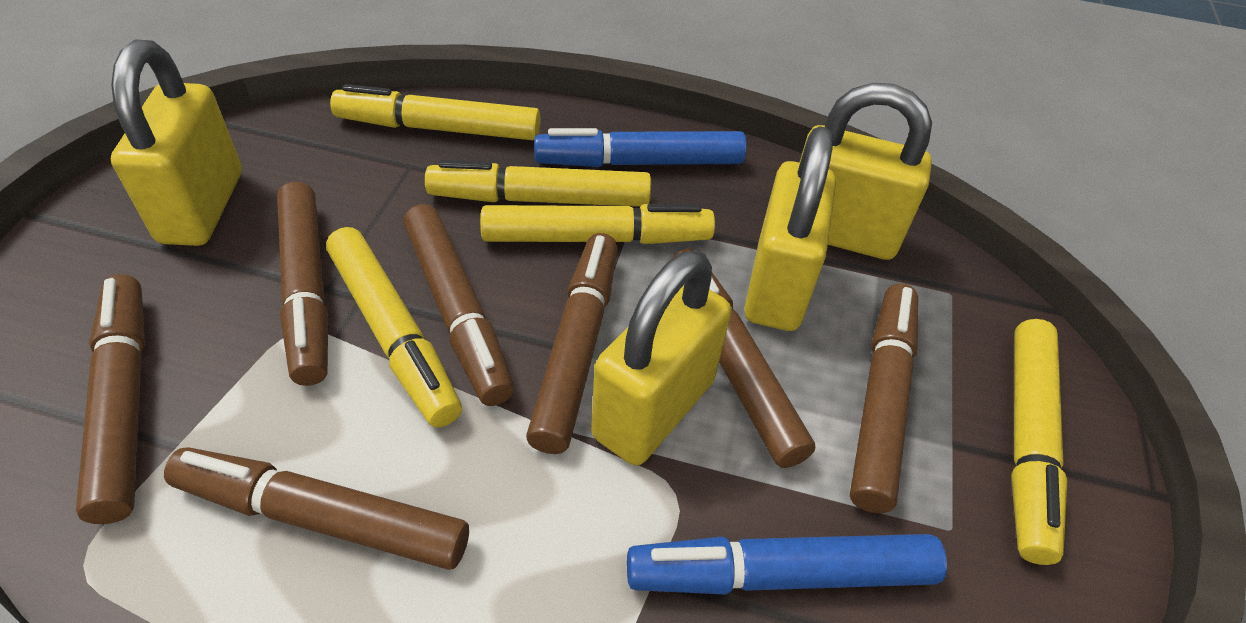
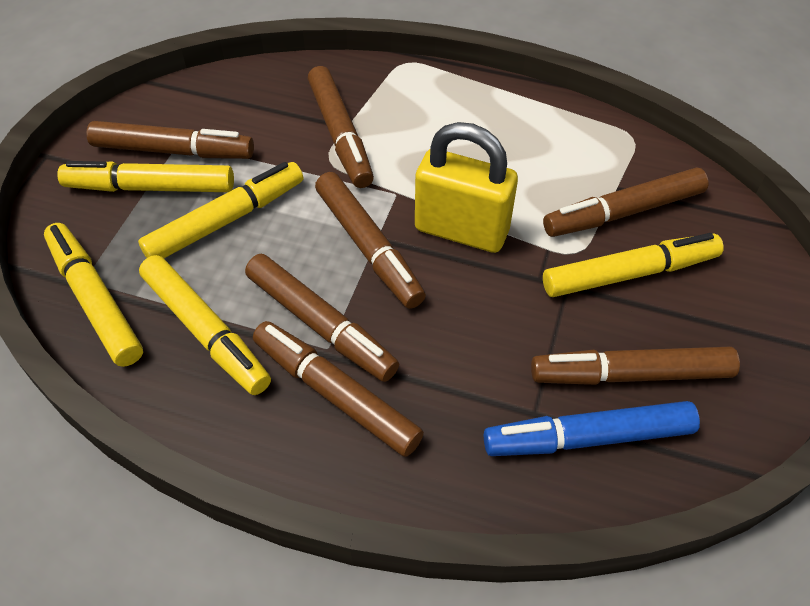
blue marker: 2 -> 1
yellow padlock: 4 -> 1

